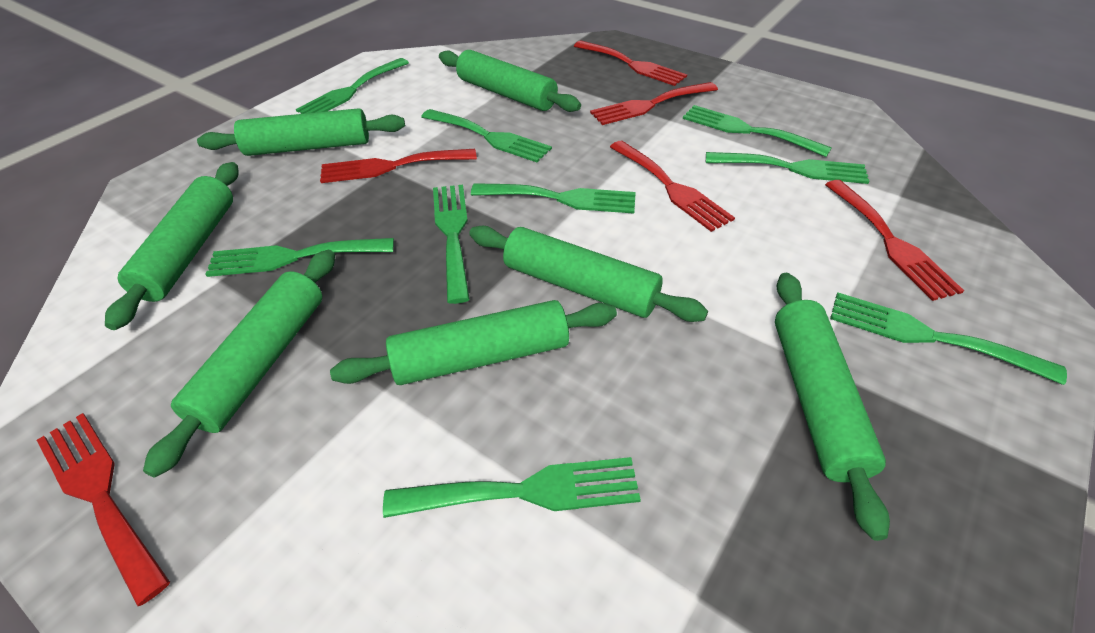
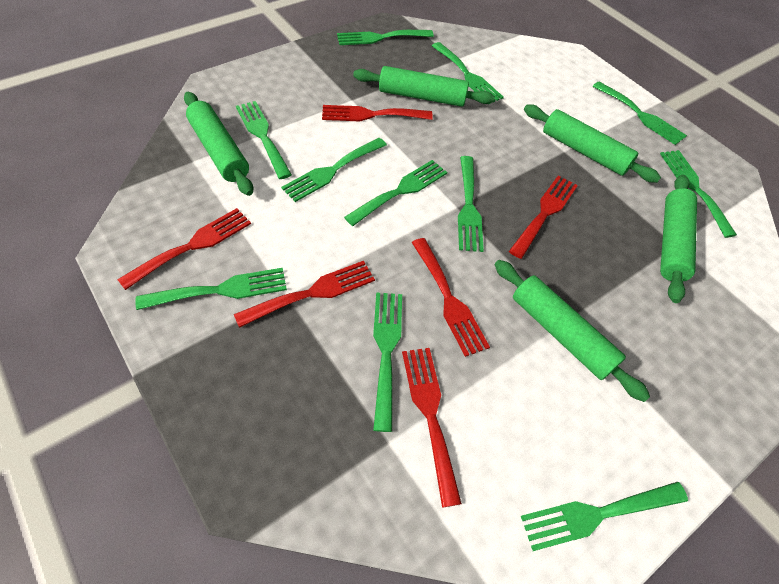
green fork: 9 -> 11
green rolling pin: 7 -> 5

